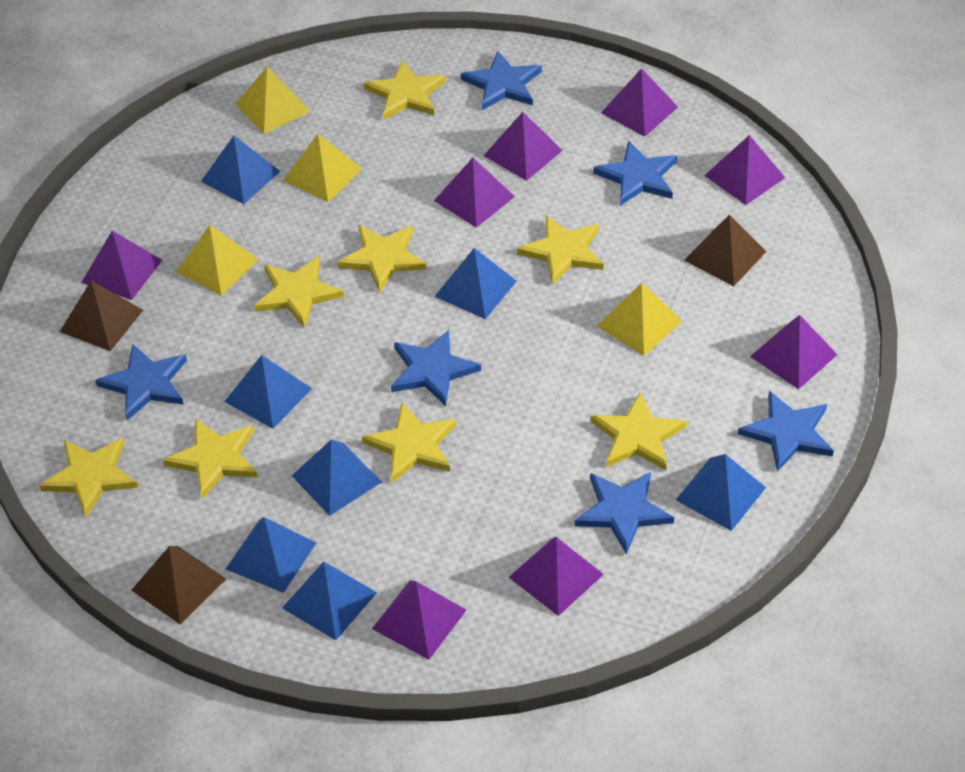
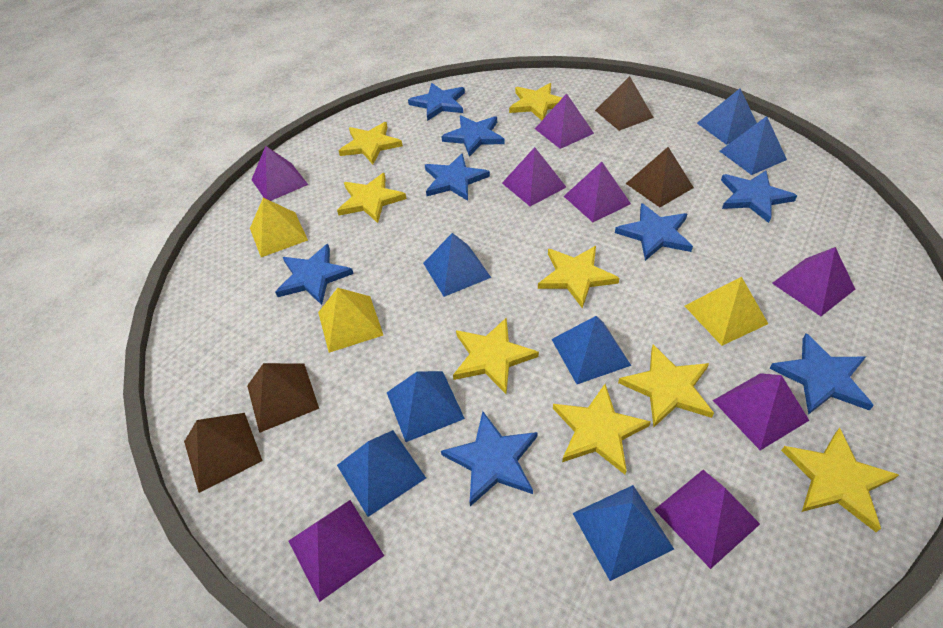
blue star: 6 -> 8
brown pyramid: 3 -> 4
yellow pyramid: 4 -> 3

